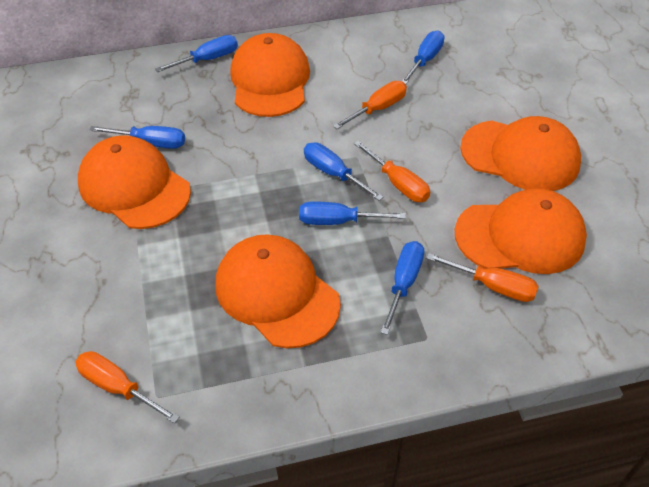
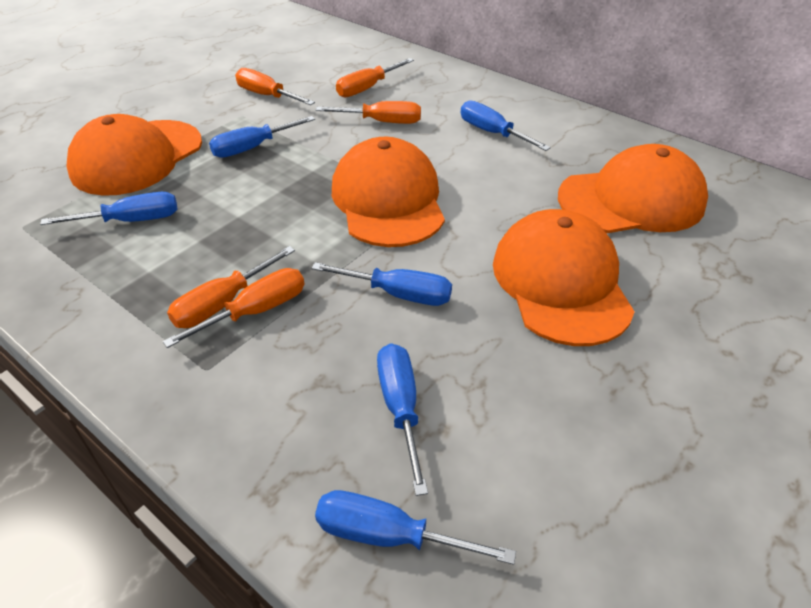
orange cap: 5 -> 4
orange screwdriver: 4 -> 5

